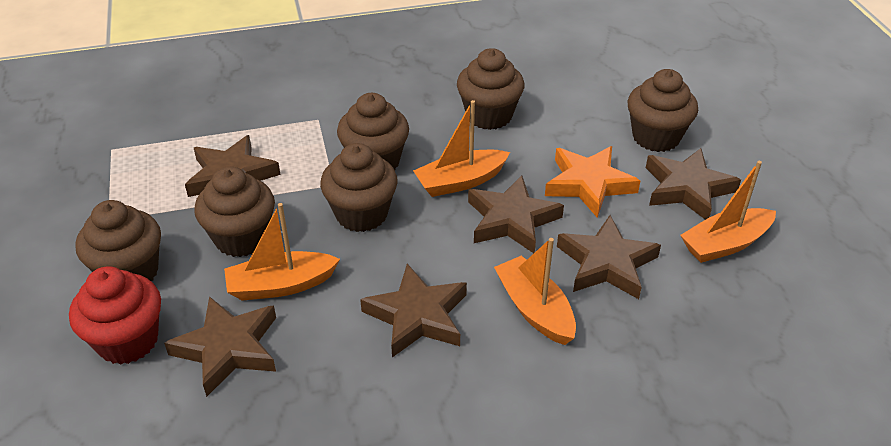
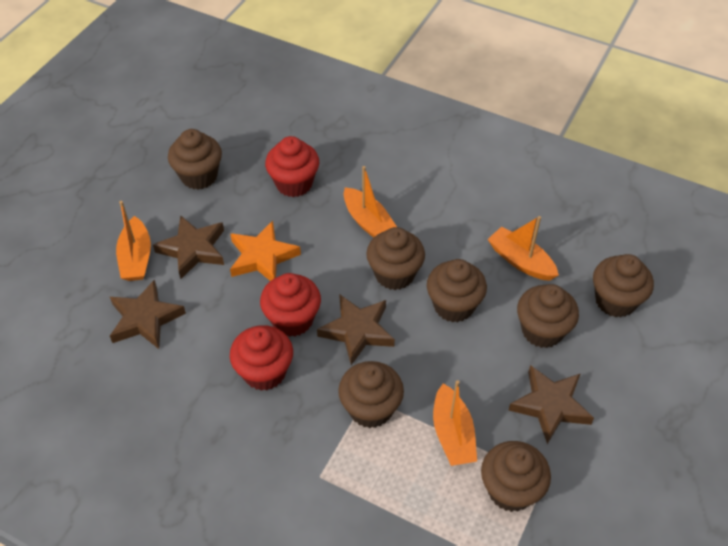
brown cupcake: 6 -> 7
brown star: 6 -> 4
red cupcake: 1 -> 3

